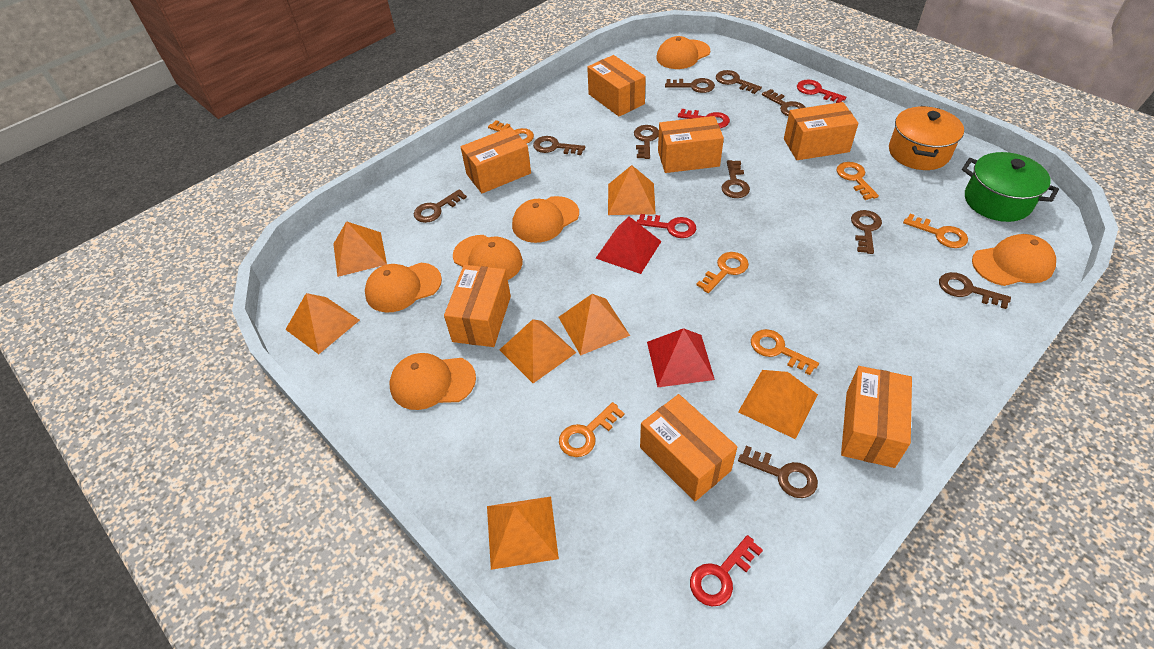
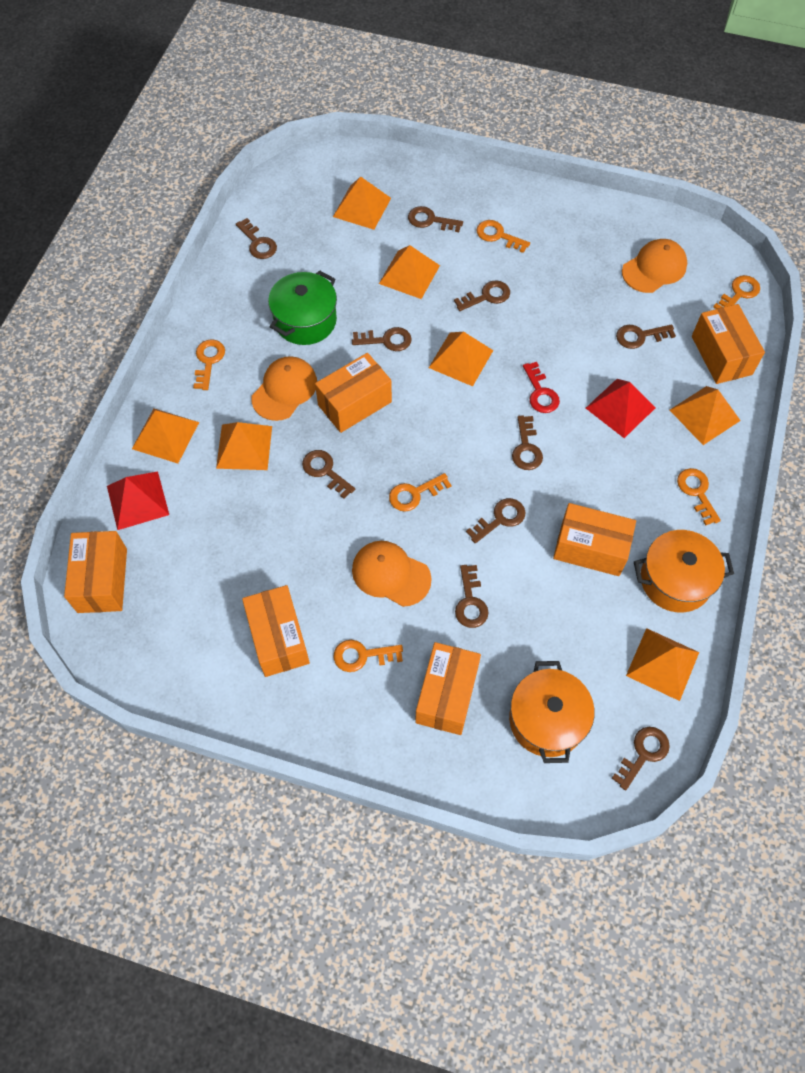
orange box: 7 -> 6
orange cap: 6 -> 3
orange pot: 1 -> 2
red key: 4 -> 1

